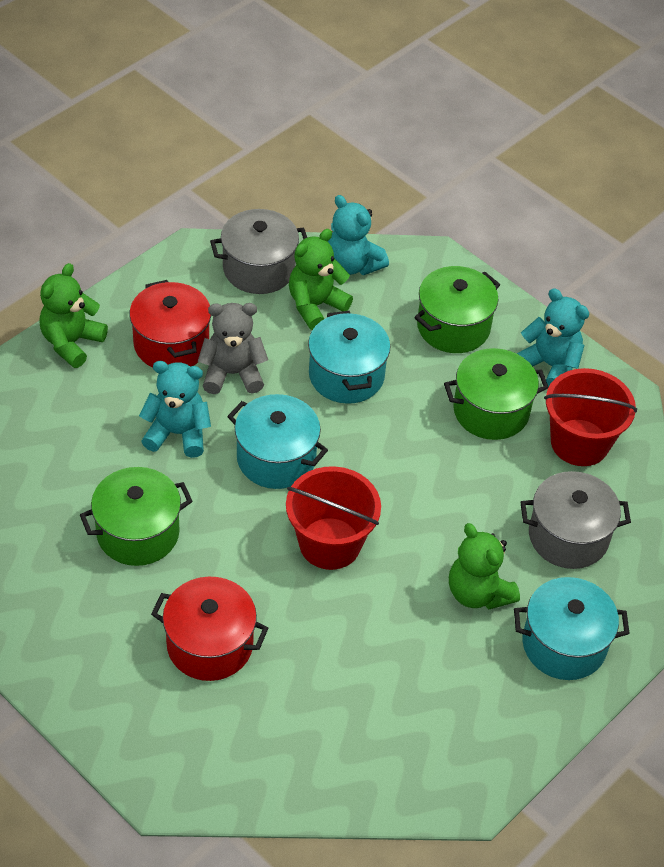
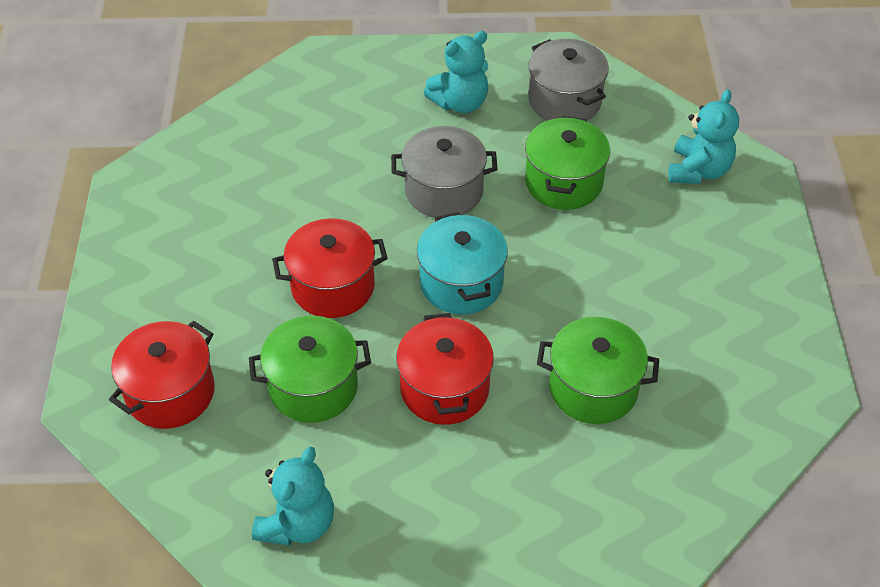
green teddy bear: 3 -> 0
grey teddy bear: 1 -> 0
red bucket: 2 -> 0
red pot: 2 -> 3
turquoise pot: 3 -> 1

